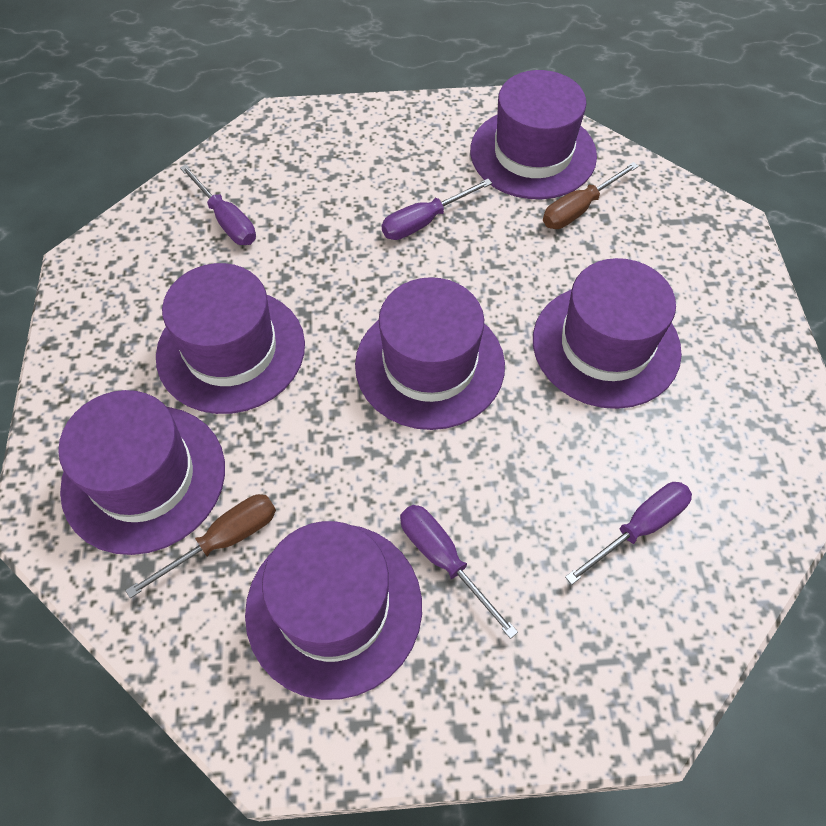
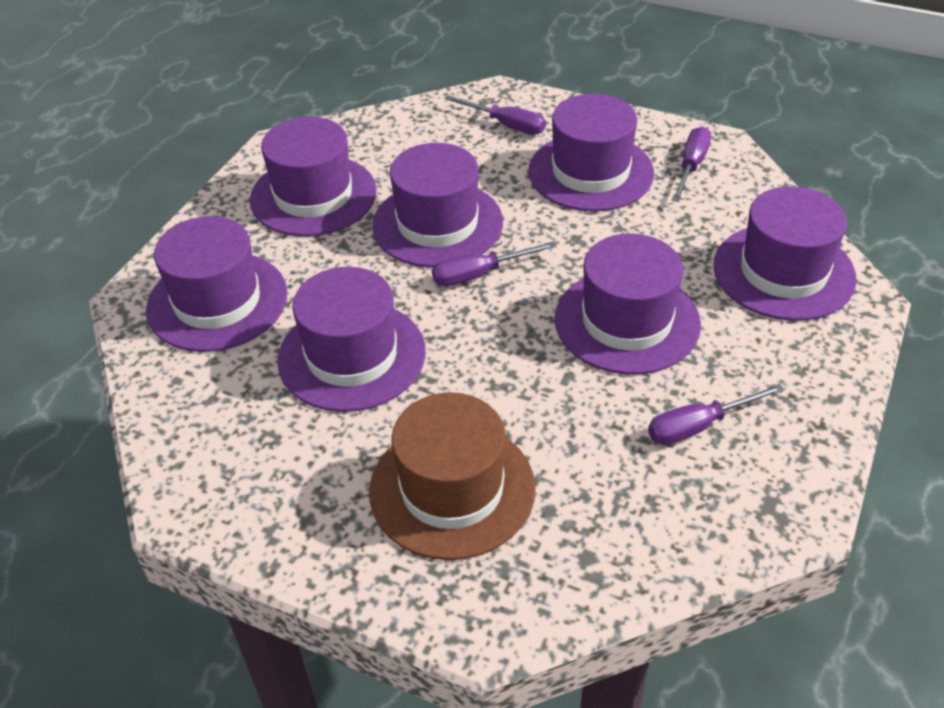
brown hat: 0 -> 1
brown screwdriver: 2 -> 0
purple hat: 6 -> 7

